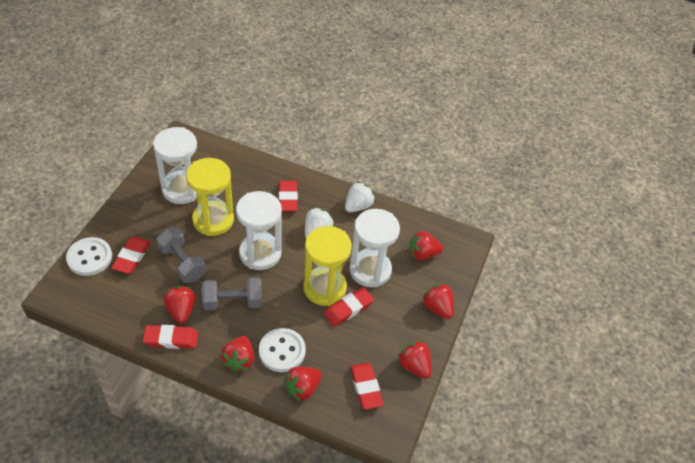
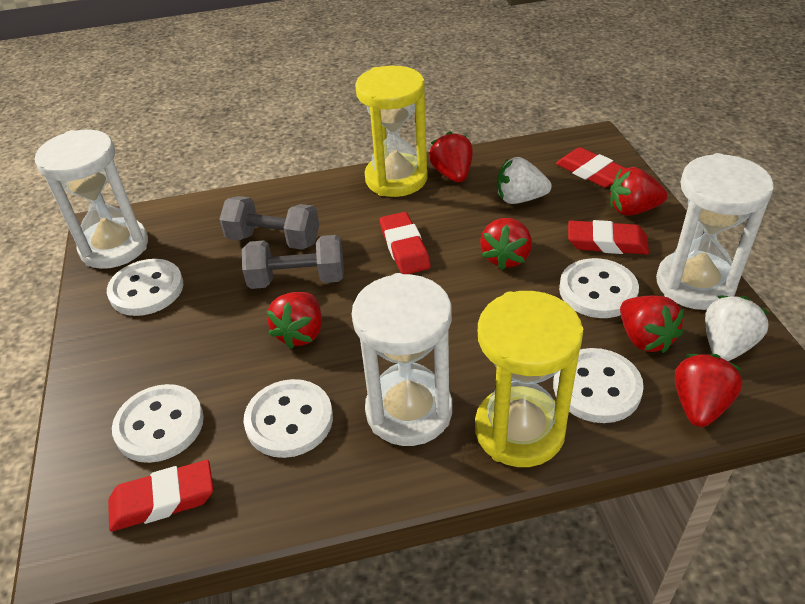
red eraser: 5 -> 4
white button: 2 -> 5

